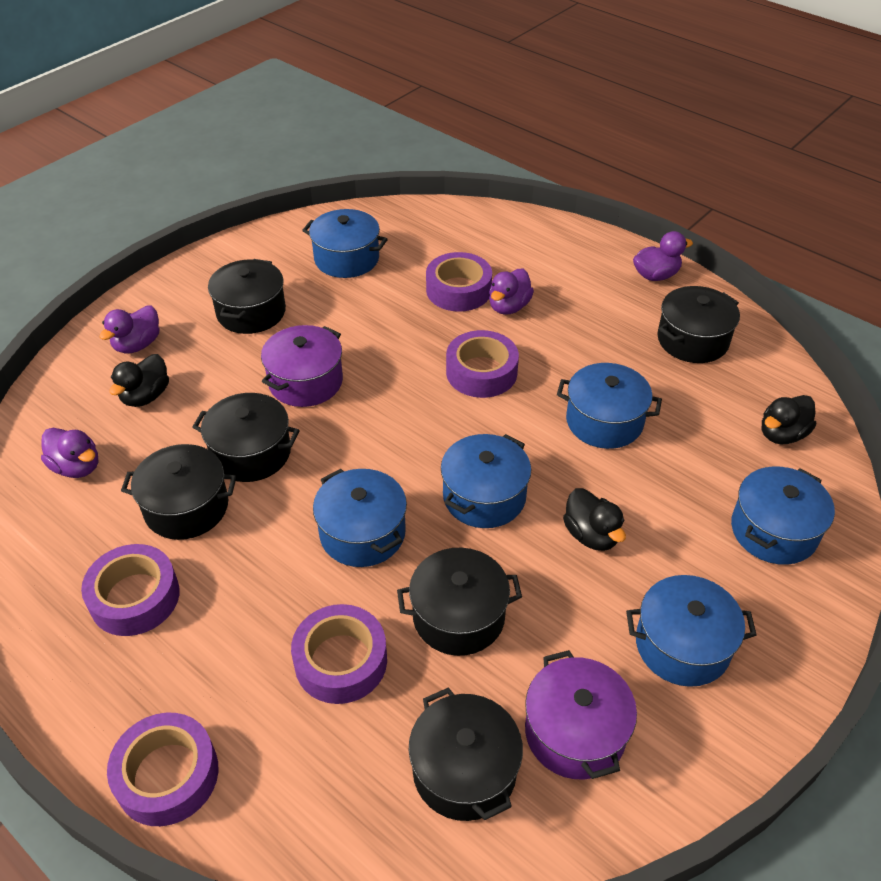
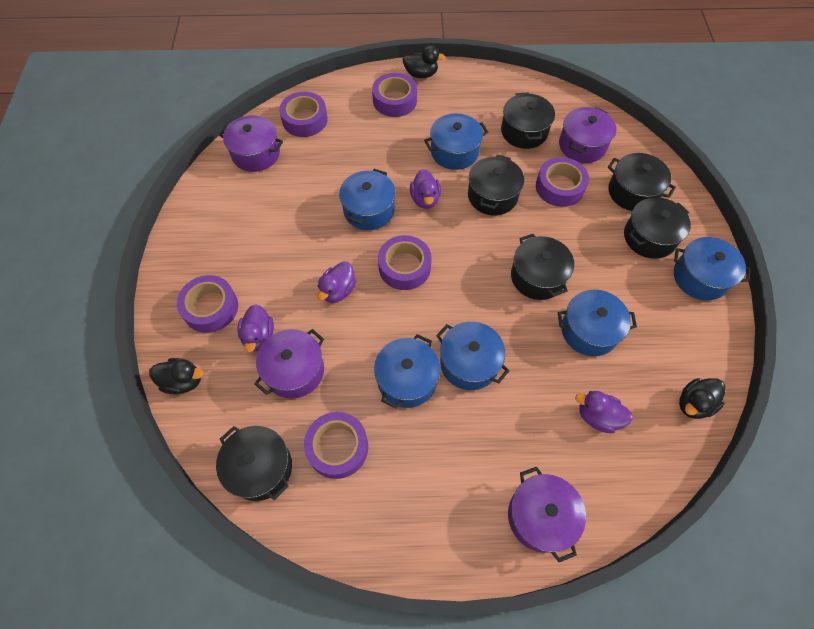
purple pot: 2 -> 4
purple tape: 5 -> 6

